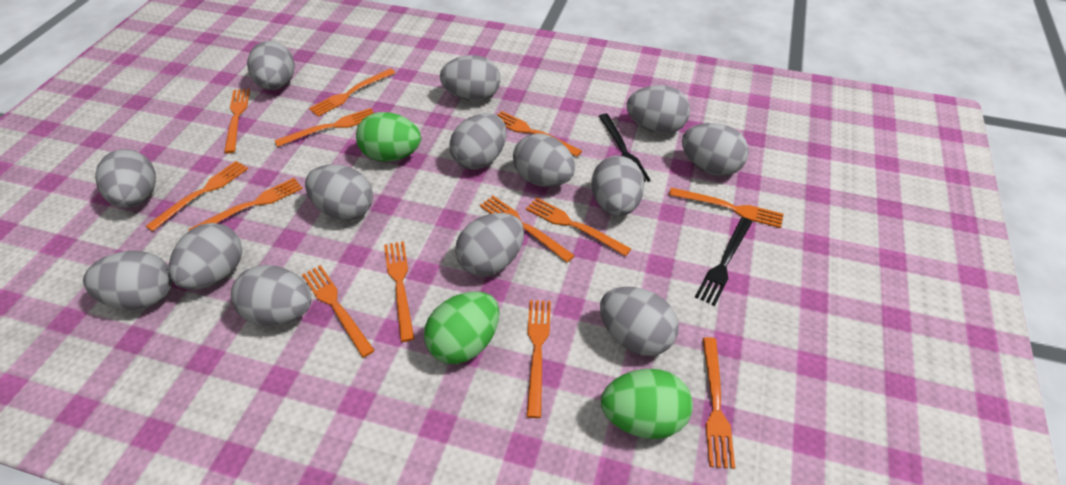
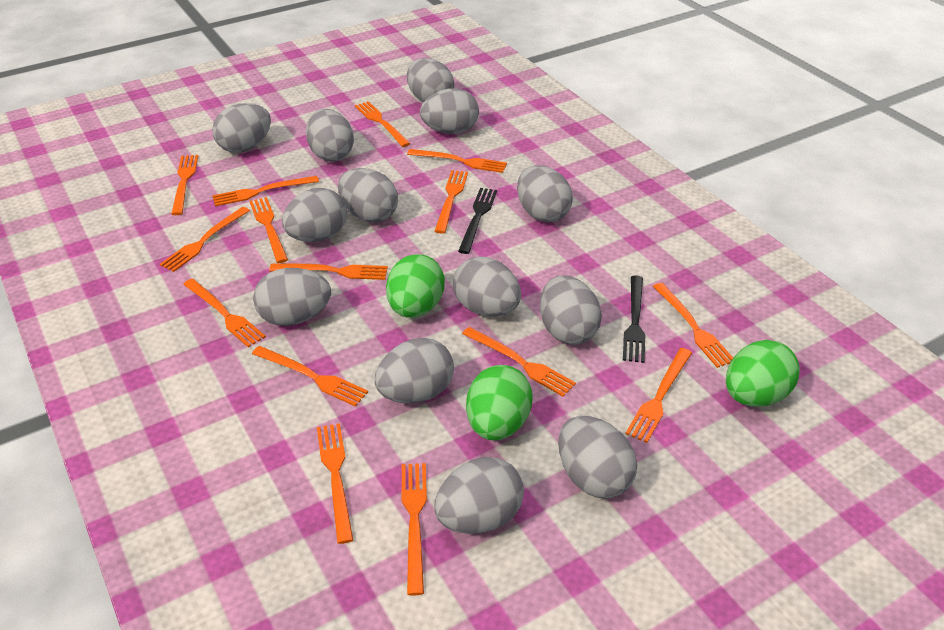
grey egg: 14 -> 13
orange fork: 13 -> 15

